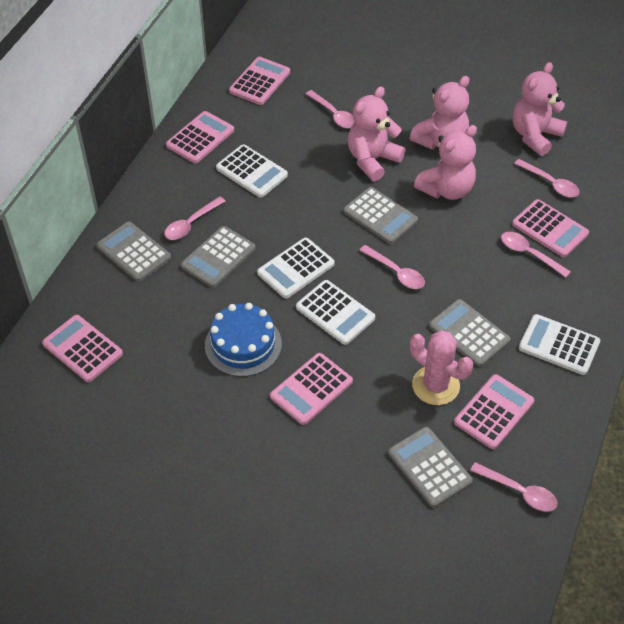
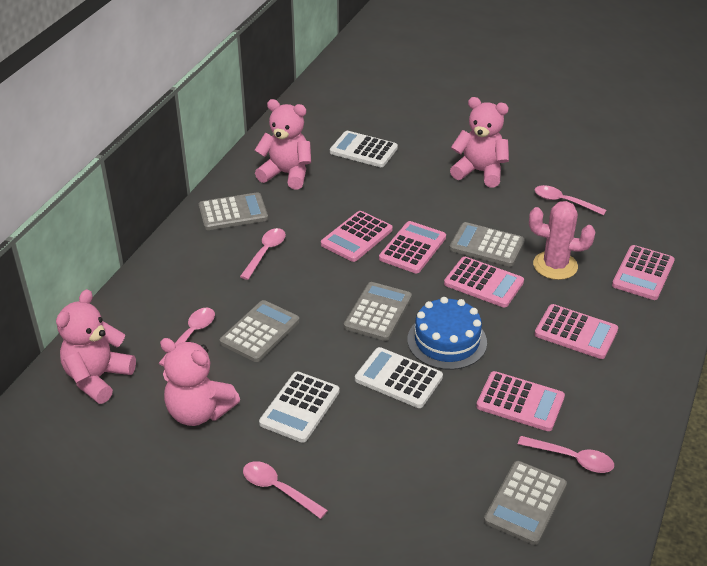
pink spoon: 6 -> 5
white calculator: 4 -> 3

